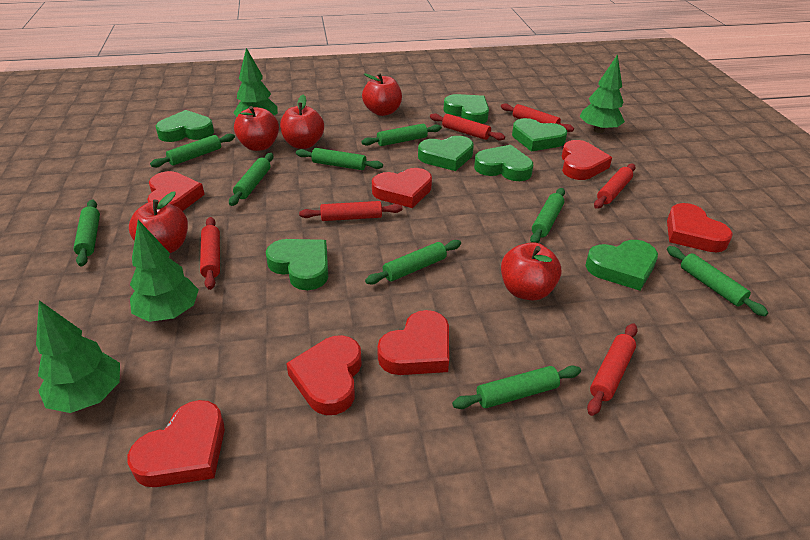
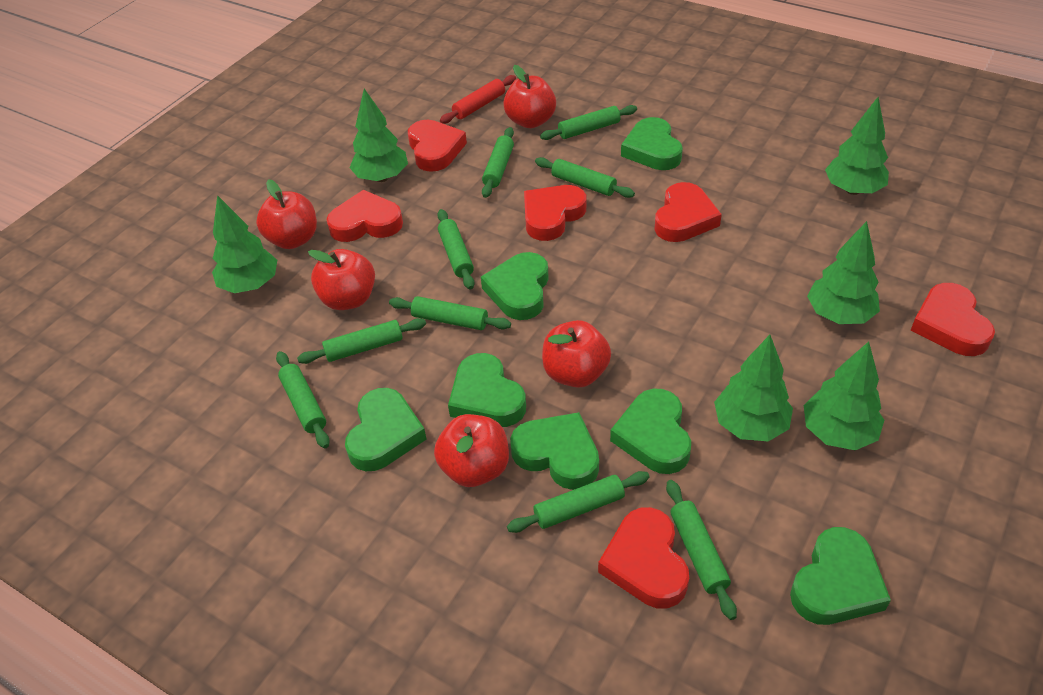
green tree: 4 -> 6
red heart: 7 -> 6
red rolling pin: 6 -> 1

